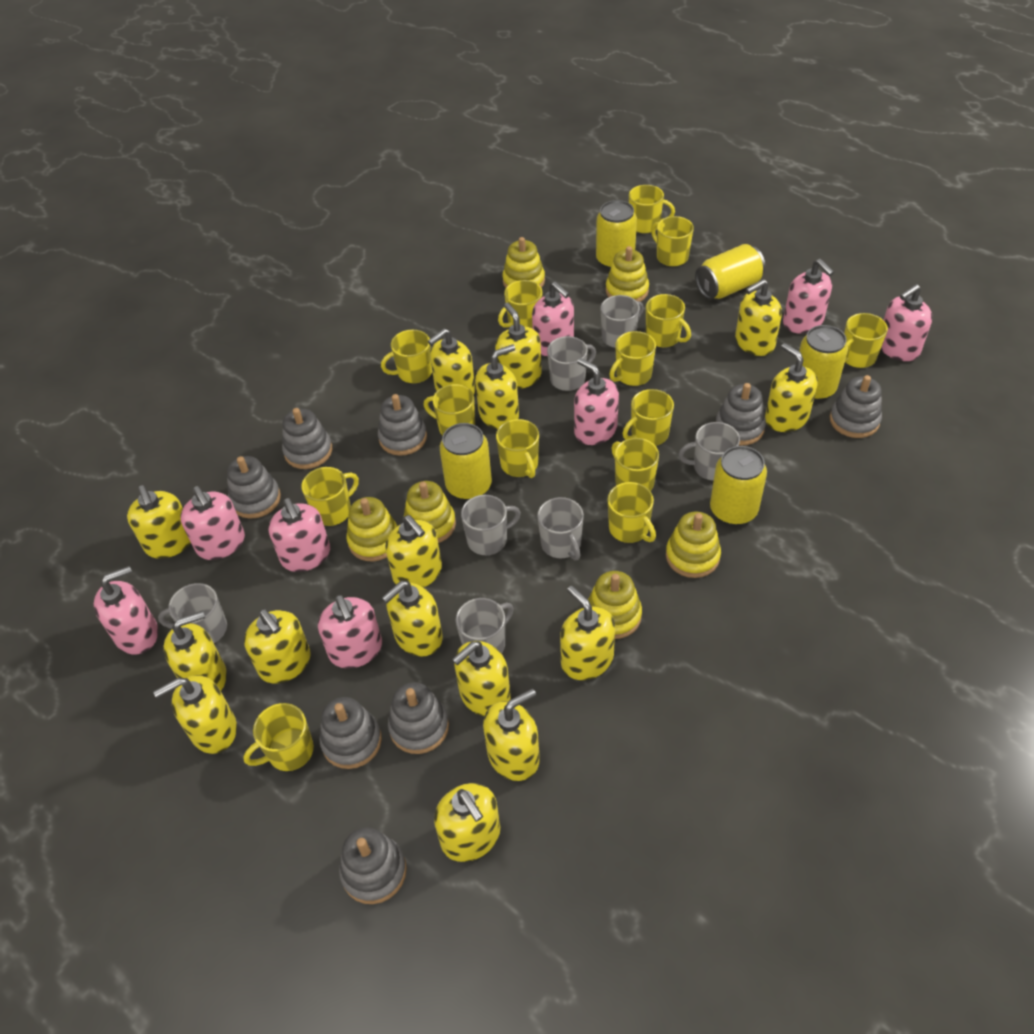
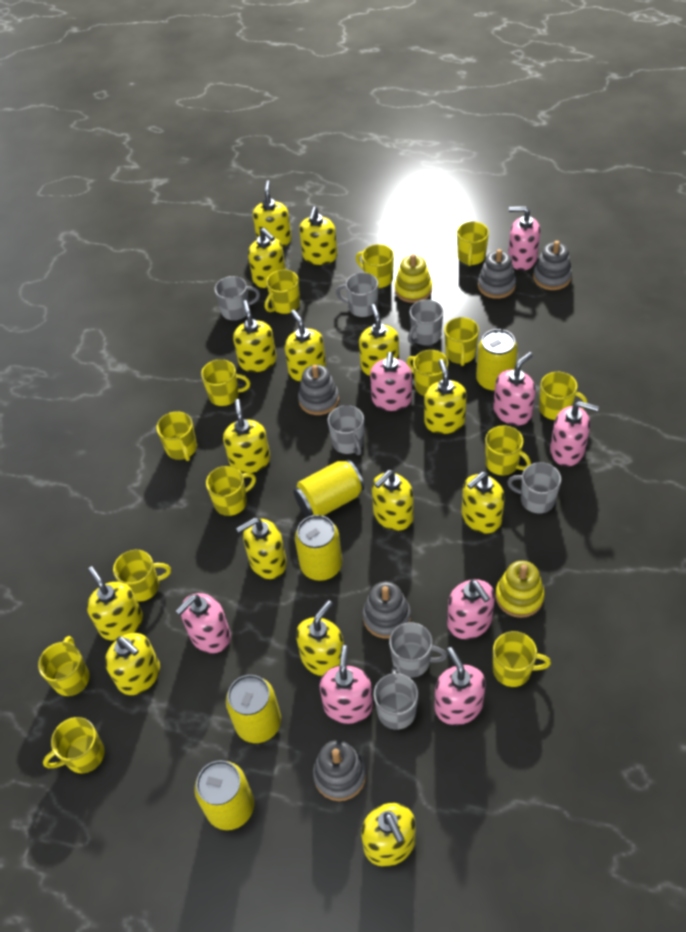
grey stacking toy: 8 -> 5
yellow stacking toy: 6 -> 2

